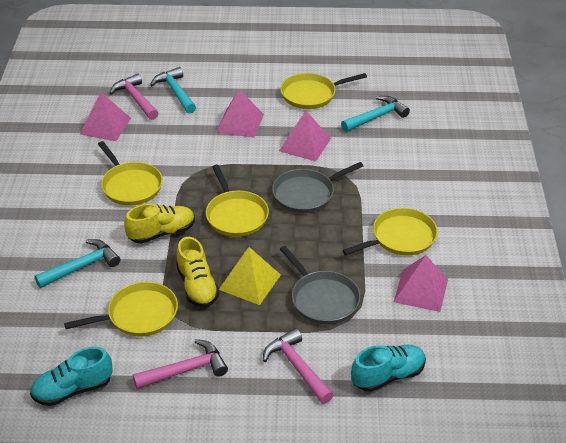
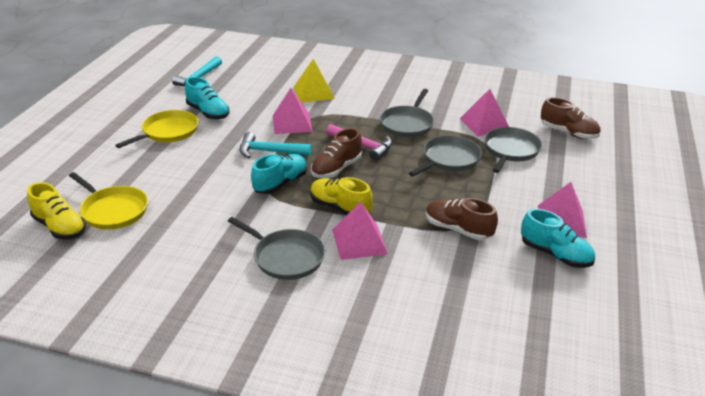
brown shoe: 0 -> 3
grey pan: 2 -> 4
pink hammer: 3 -> 1
turquoise hammer: 3 -> 2
turquoise shoe: 2 -> 3
yellow pan: 5 -> 2

